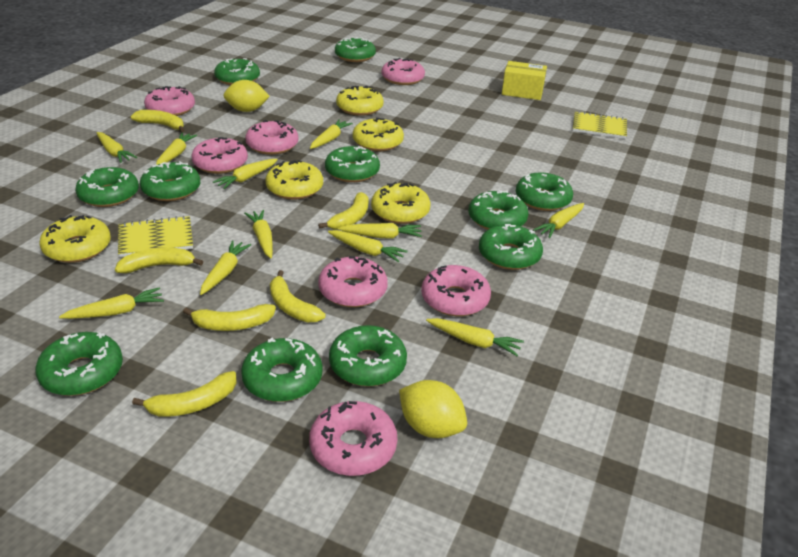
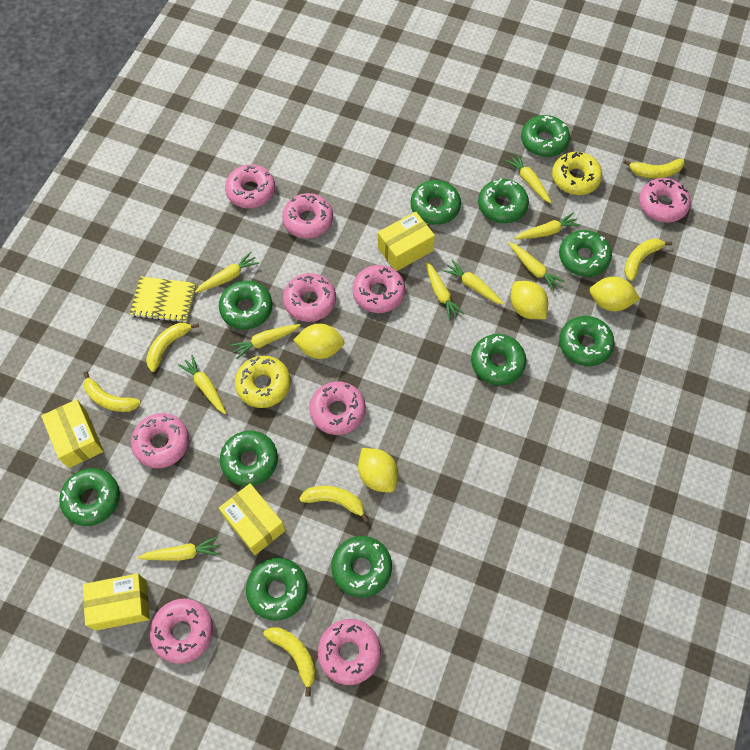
pink donut: 7 -> 9
yellow box: 1 -> 4
yellow carrot: 11 -> 9
yellow donut: 5 -> 2
yellow lemon: 2 -> 4
yellow notebook: 2 -> 1

